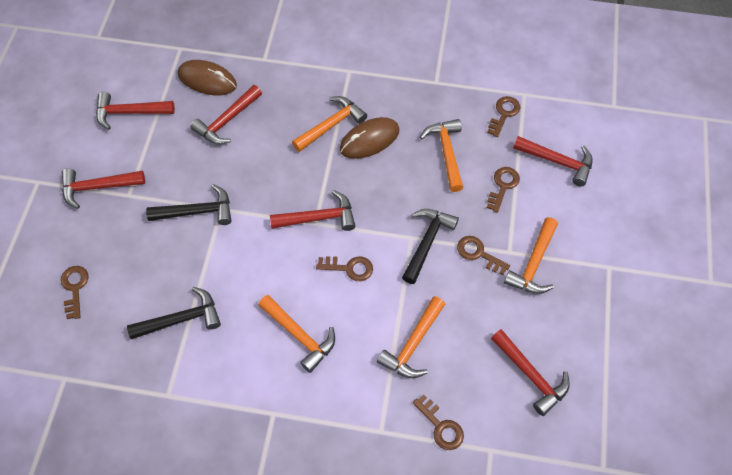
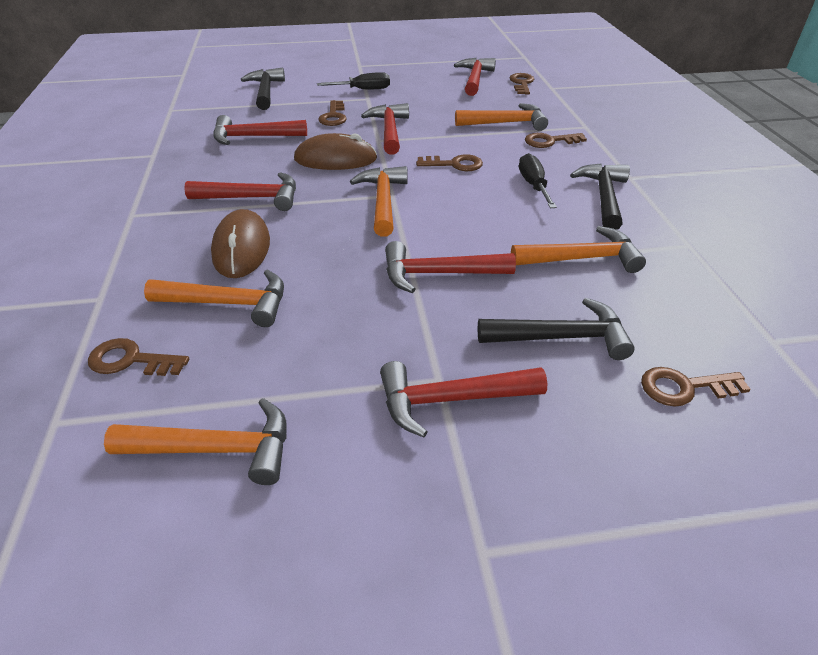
black screwdriver: 0 -> 2

